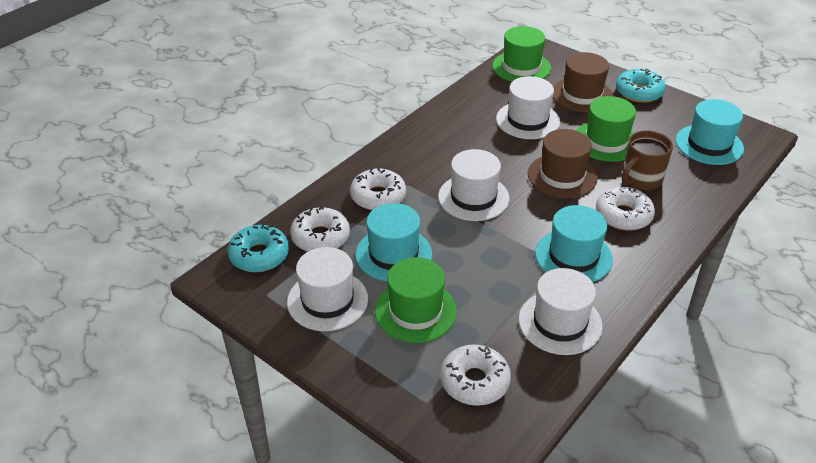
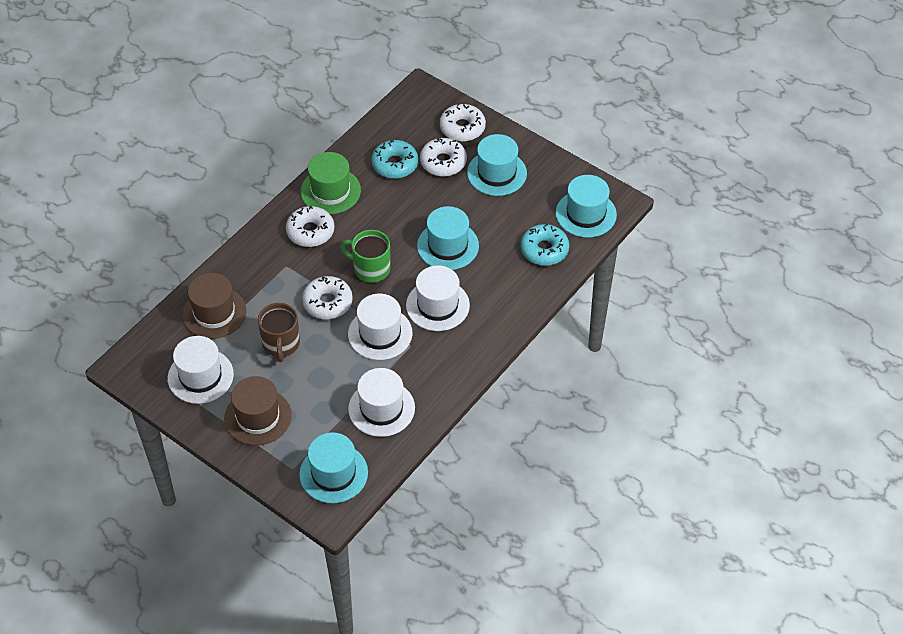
green hat: 3 -> 1
green mug: 0 -> 1
turquoise hat: 3 -> 4

